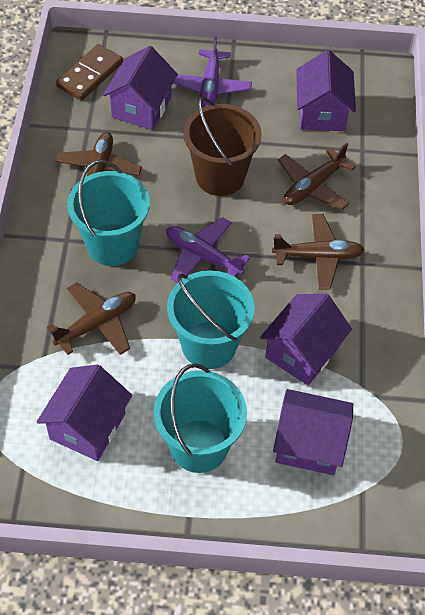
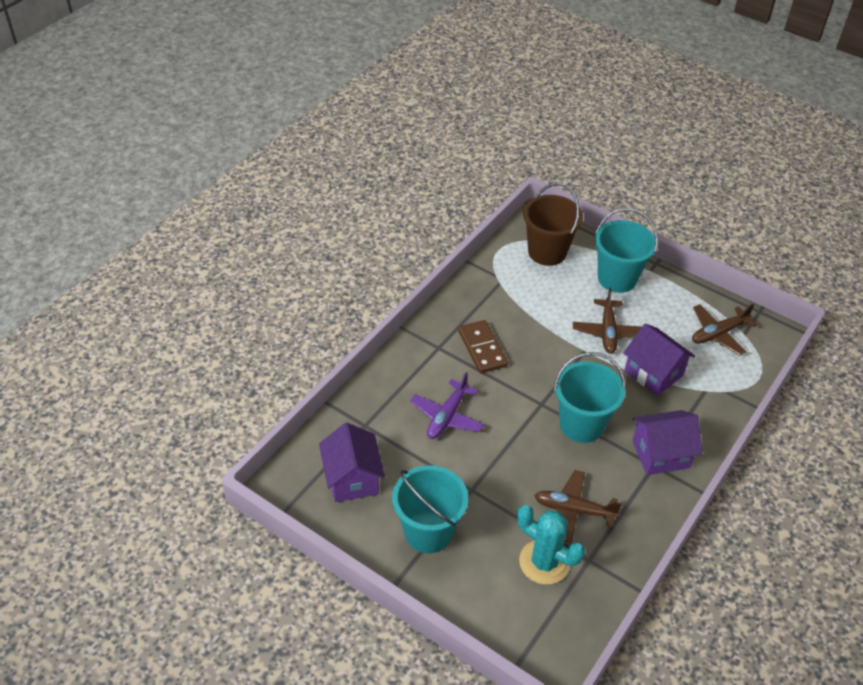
brown plane: 4 -> 3
purple house: 5 -> 3
purple plane: 2 -> 1
turquoise cactus: 0 -> 1

